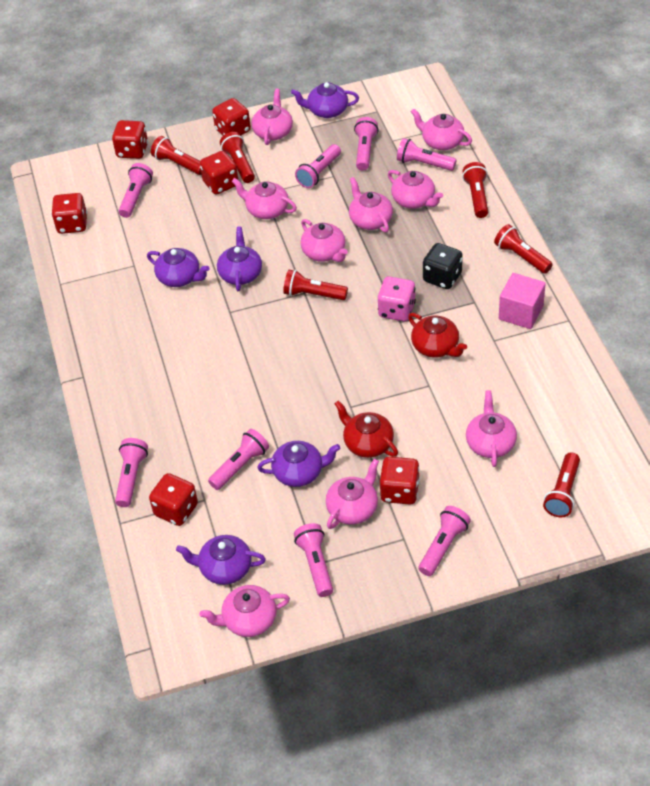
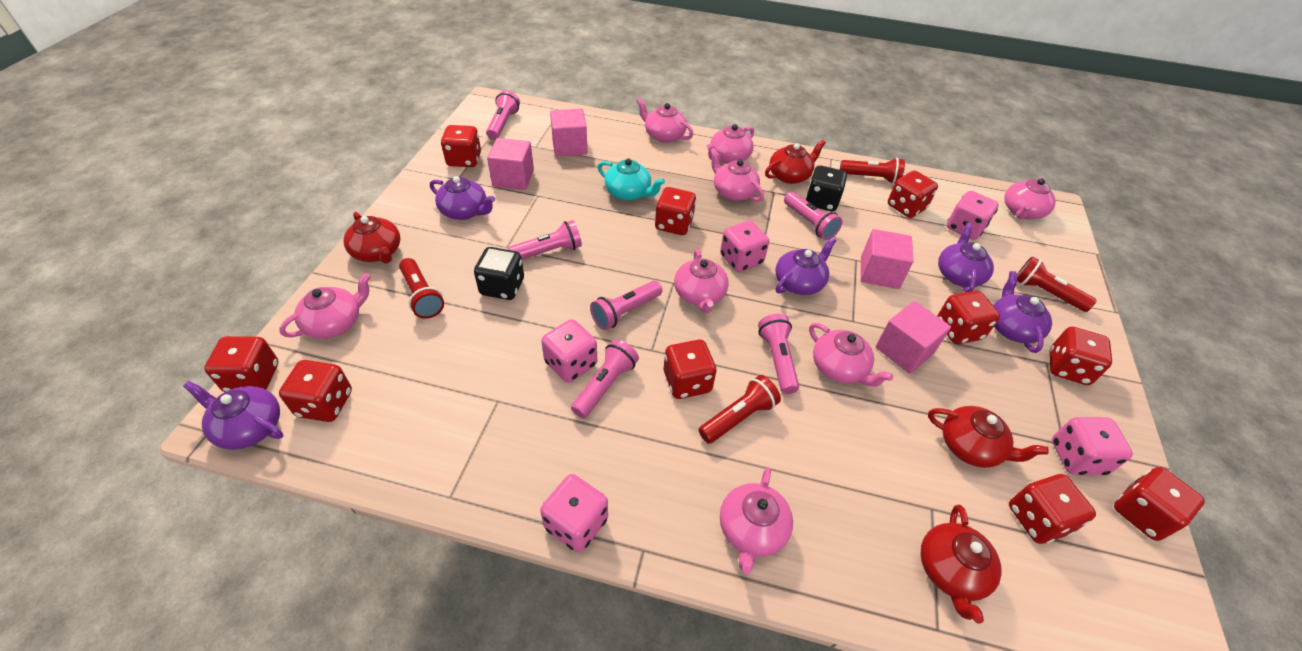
black dice: 1 -> 2
pink cube: 1 -> 4
pink dice: 1 -> 5
pink flashlight: 8 -> 6
pink teapot: 9 -> 8
red dice: 6 -> 10
red flashlight: 6 -> 4
red teapot: 2 -> 4
turquoise teapot: 0 -> 1

